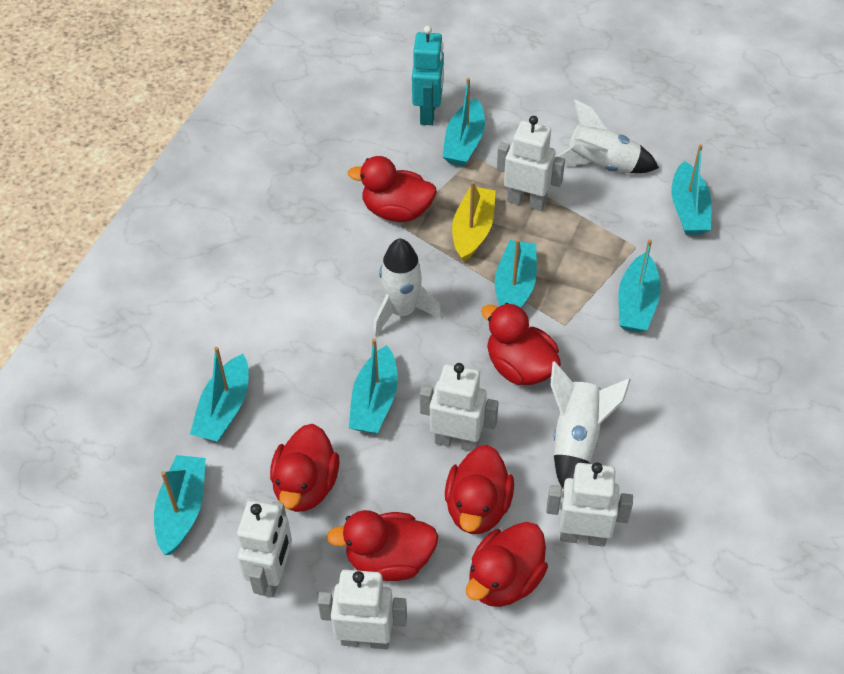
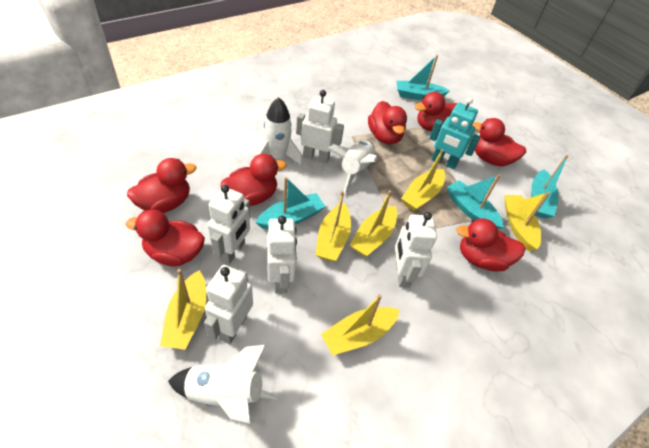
red duck: 6 -> 7
turquoise boat: 7 -> 4
yellow boat: 1 -> 6

